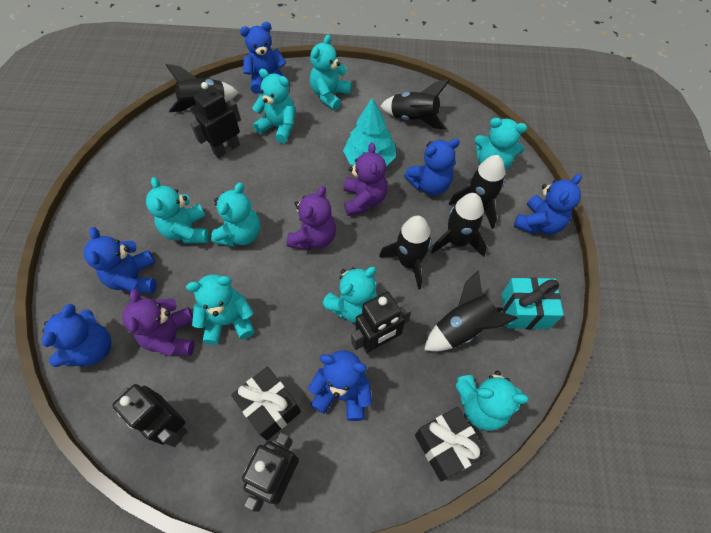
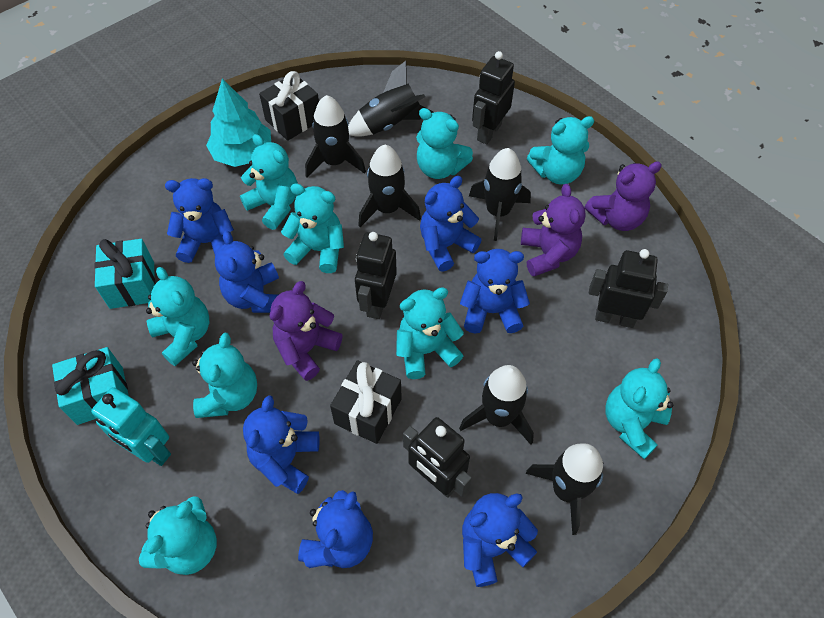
blue teddy bear: 6 -> 7
turquoise gift: 1 -> 2
turquoise robot: 0 -> 1
turquoise teddy bear: 8 -> 9

